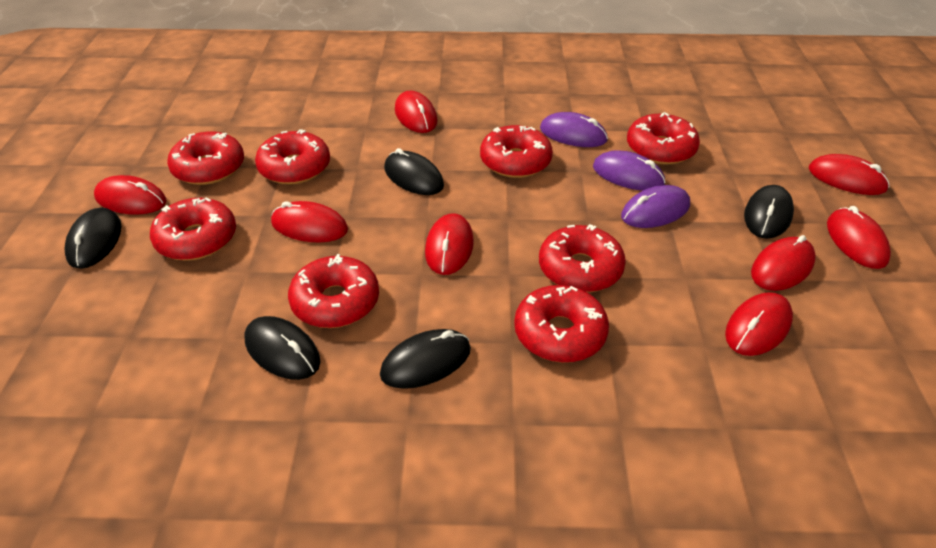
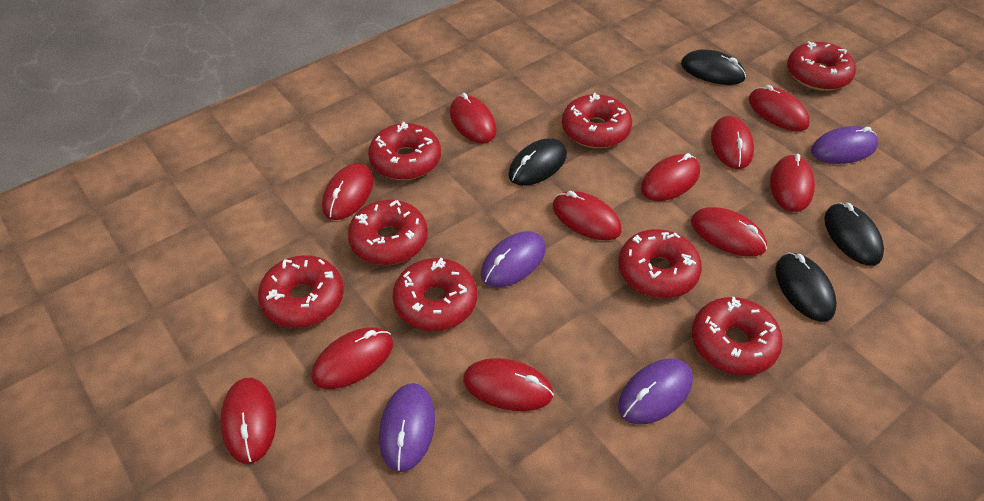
black mouse: 5 -> 4
purple mouse: 3 -> 4
red mouse: 8 -> 11

